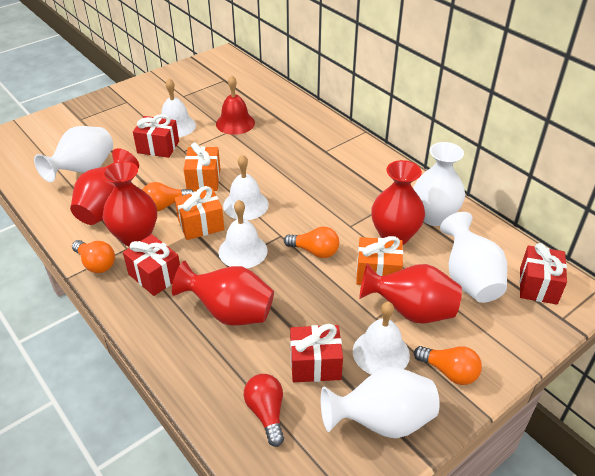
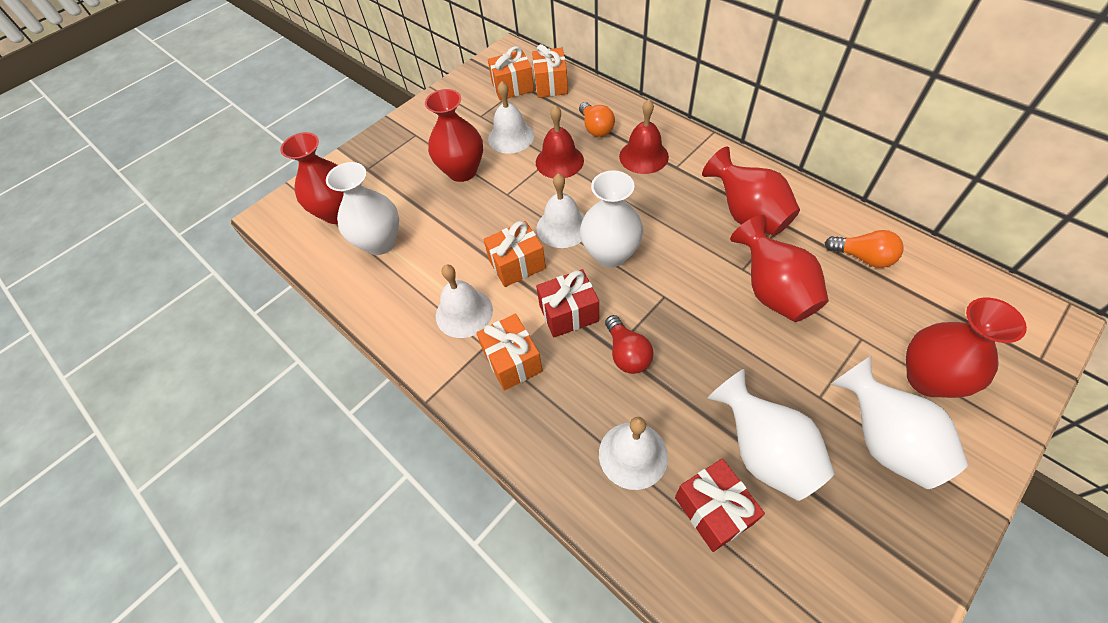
orange gift: 3 -> 4
orange light bulb: 4 -> 2
red bell: 1 -> 2
red gift: 4 -> 2

